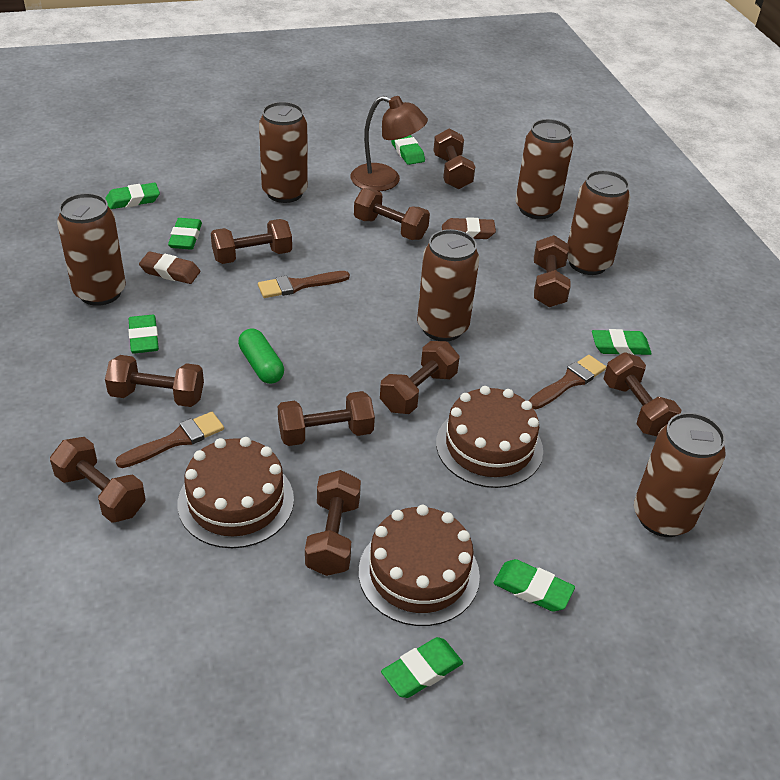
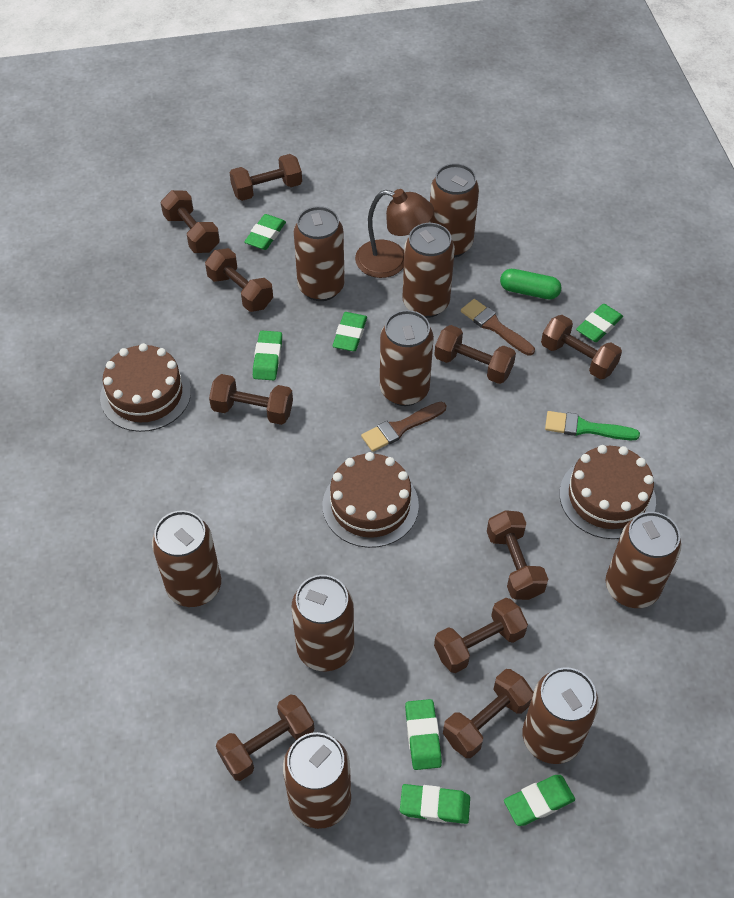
brown brush: 3 -> 2
brown can: 6 -> 9
brown eraser: 2 -> 0
green brush: 0 -> 1

